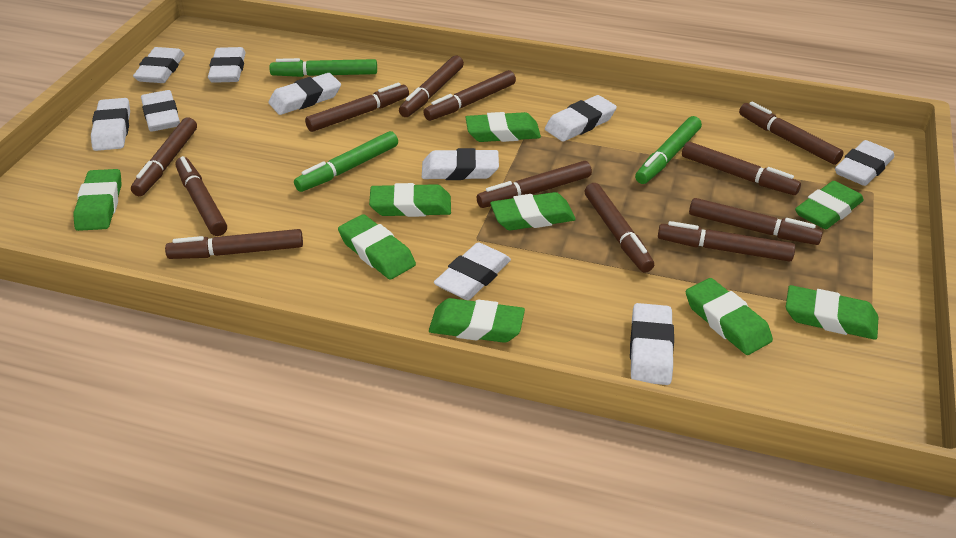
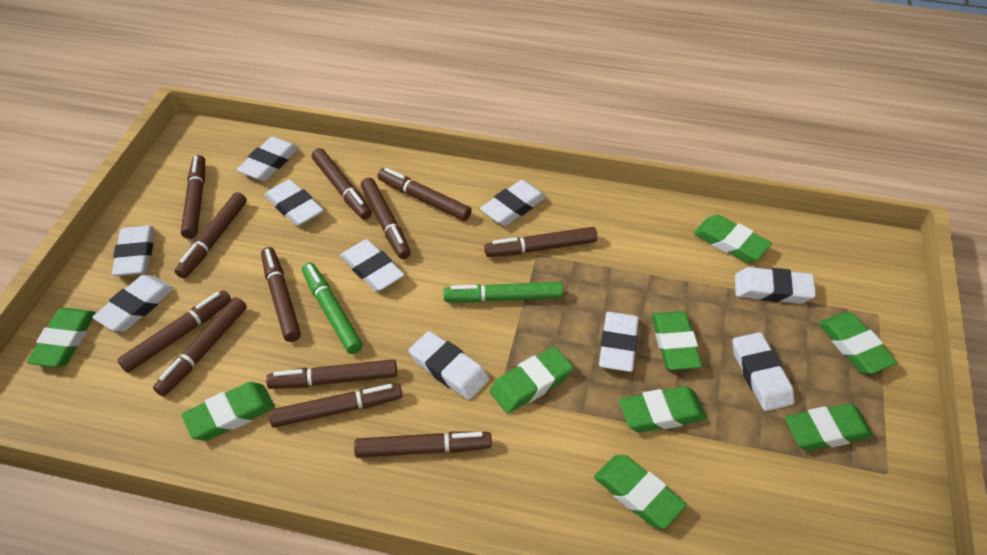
green marker: 3 -> 2

